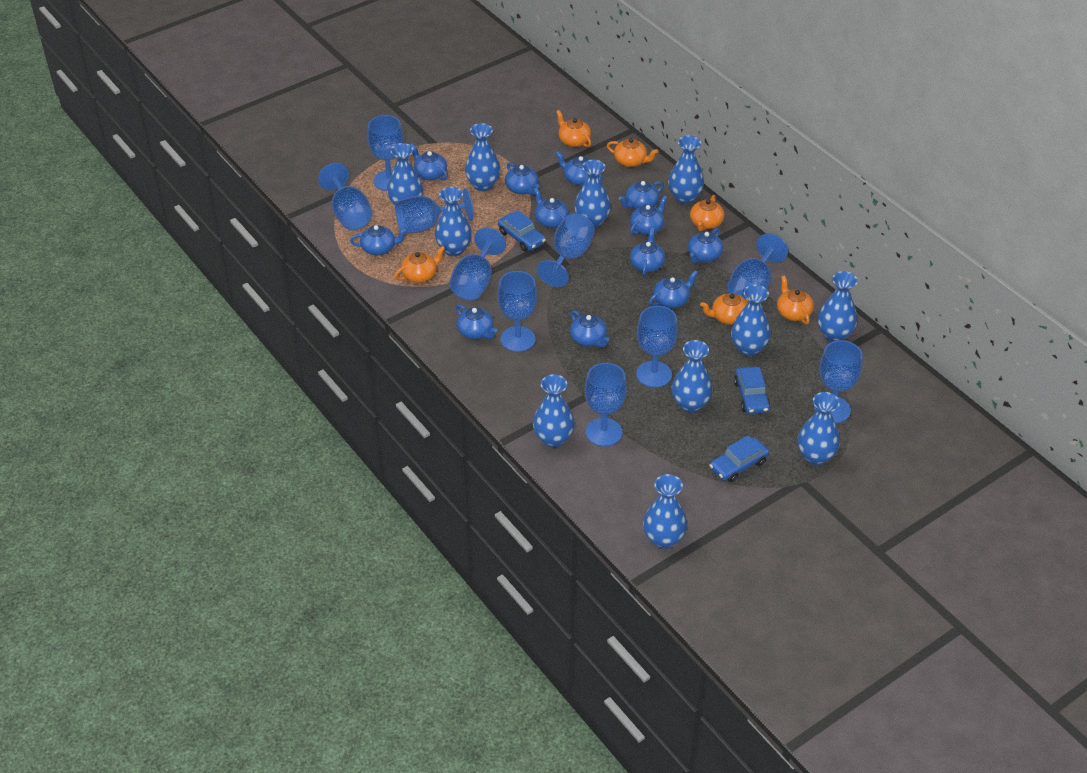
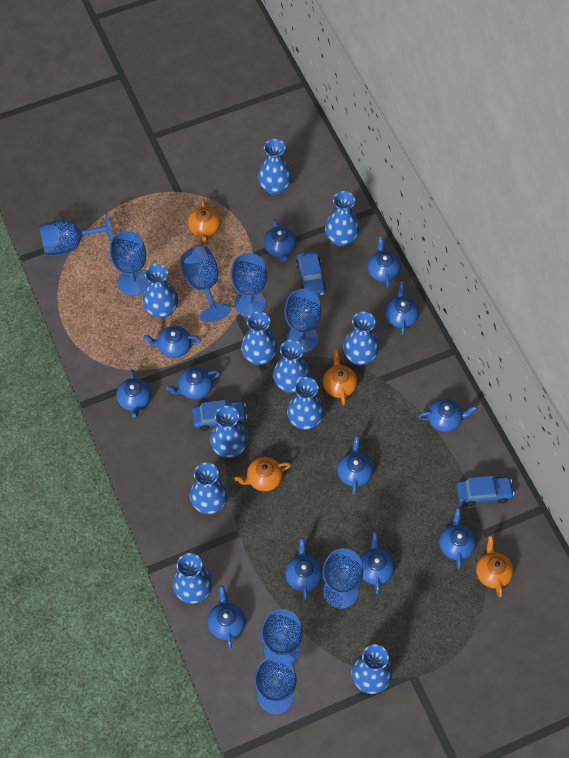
blue goblet: 10 -> 8
orange teapot: 6 -> 4

